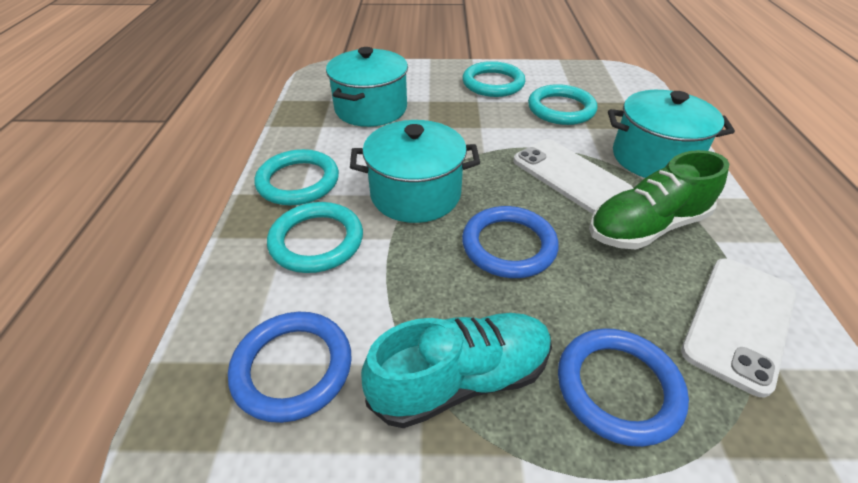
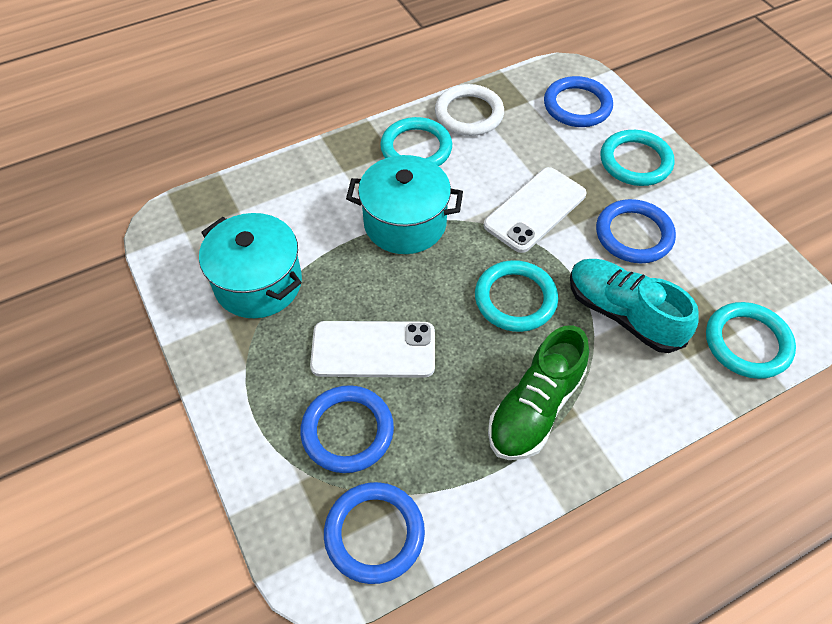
blue ring: 3 -> 4
turquoise pot: 3 -> 2
white ring: 0 -> 1

